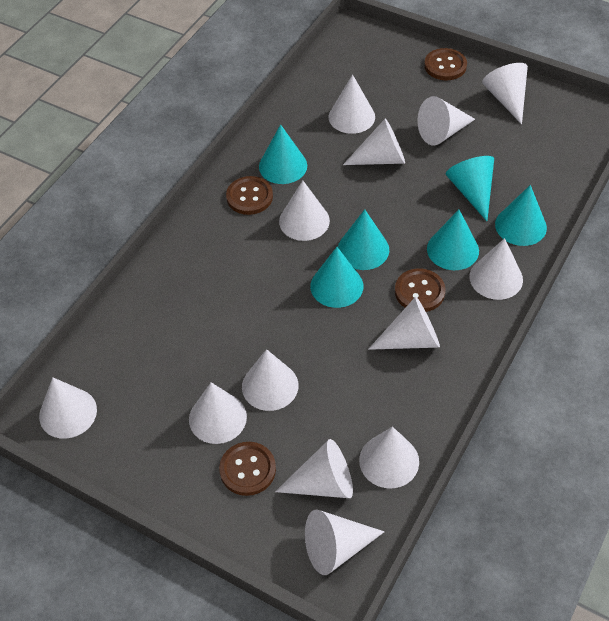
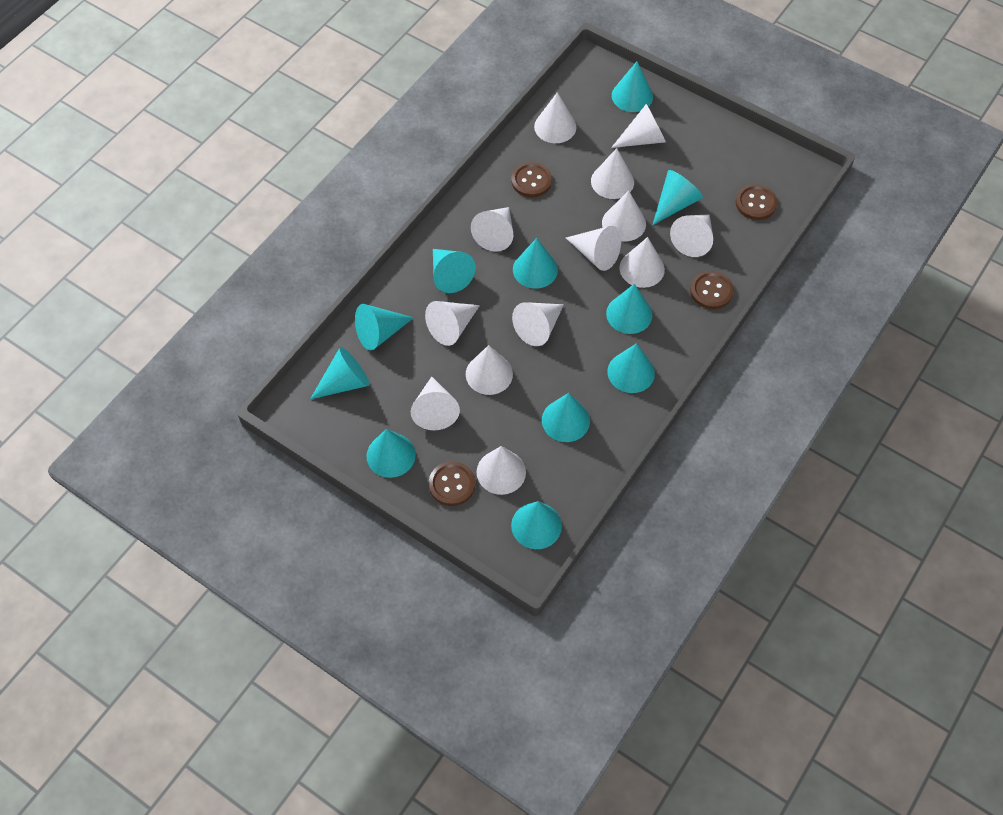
turquoise cone: 6 -> 11

